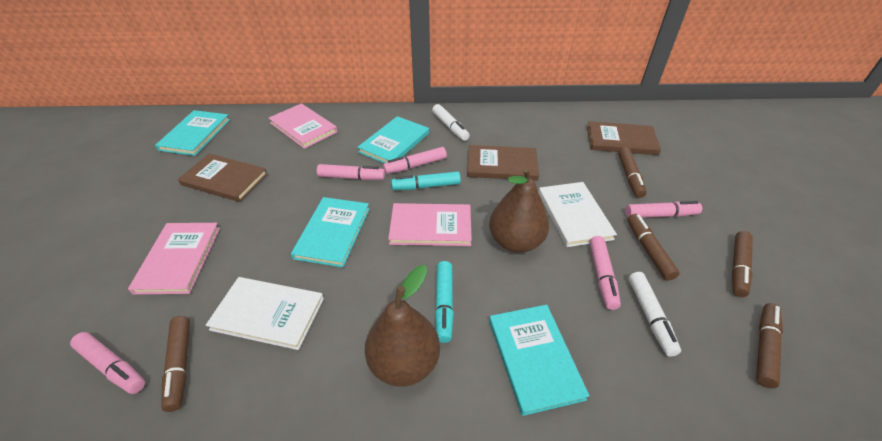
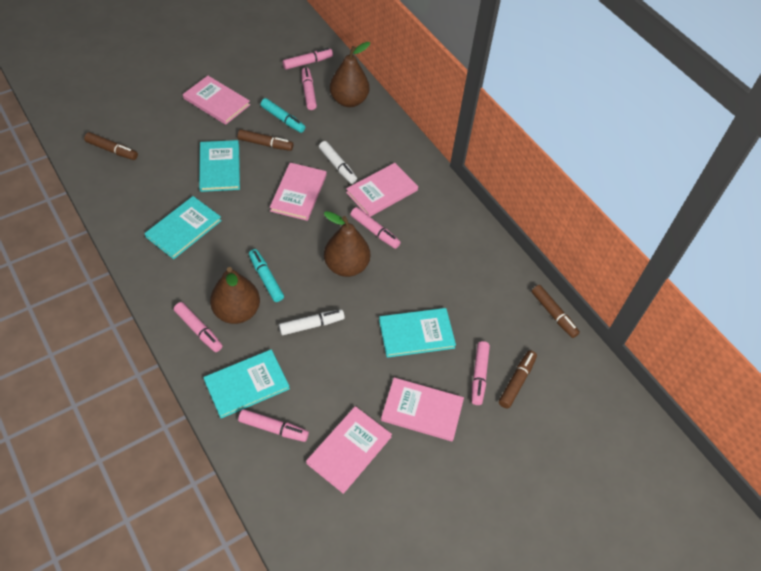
brown book: 3 -> 0
brown marker: 5 -> 4
brown pear: 2 -> 3
pink book: 3 -> 5
pink marker: 5 -> 6
white book: 2 -> 0

